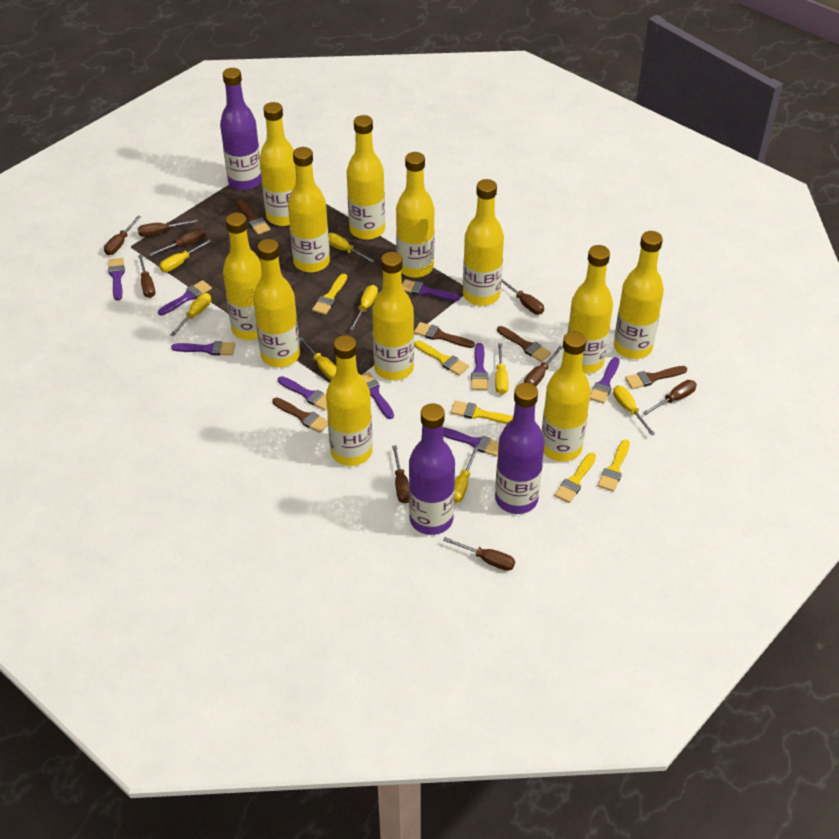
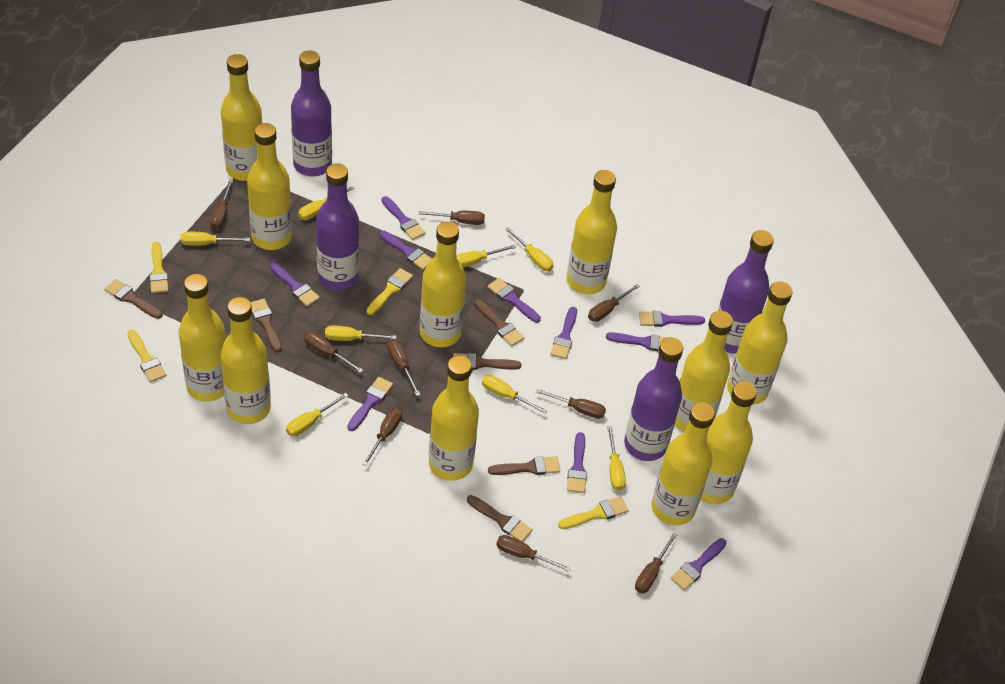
brown brush: 5 -> 6
purple bottle: 3 -> 4
purple brush: 9 -> 10
yellow bottle: 12 -> 11
yellow brush: 5 -> 4

